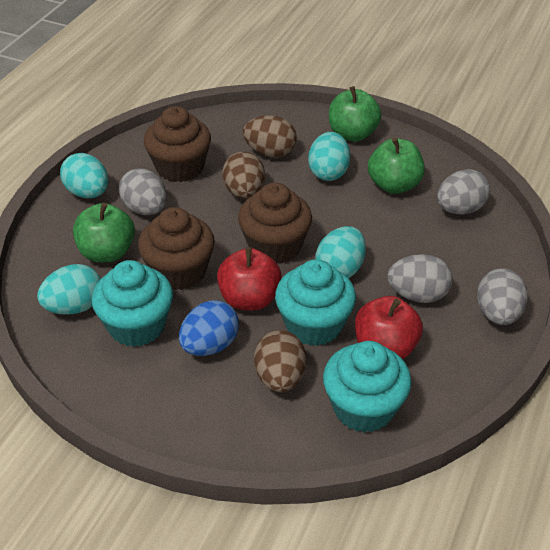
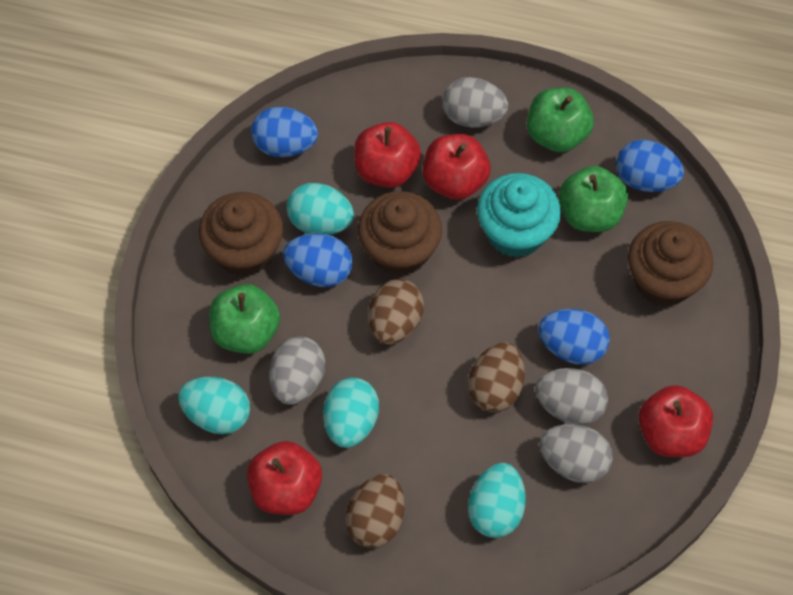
blue egg: 1 -> 4
red apple: 2 -> 4
turquoise cupcake: 3 -> 1

